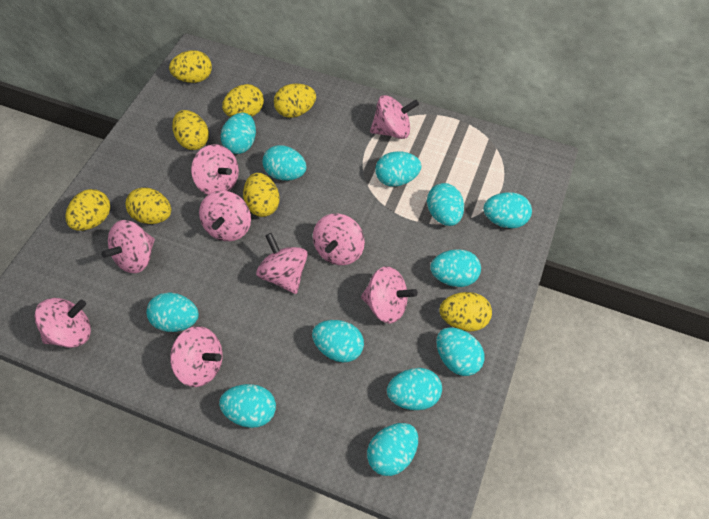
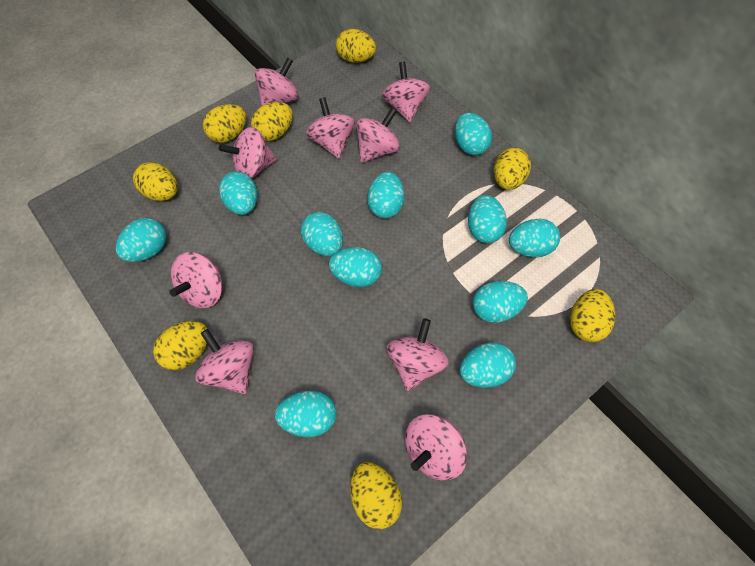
turquoise egg: 12 -> 11

